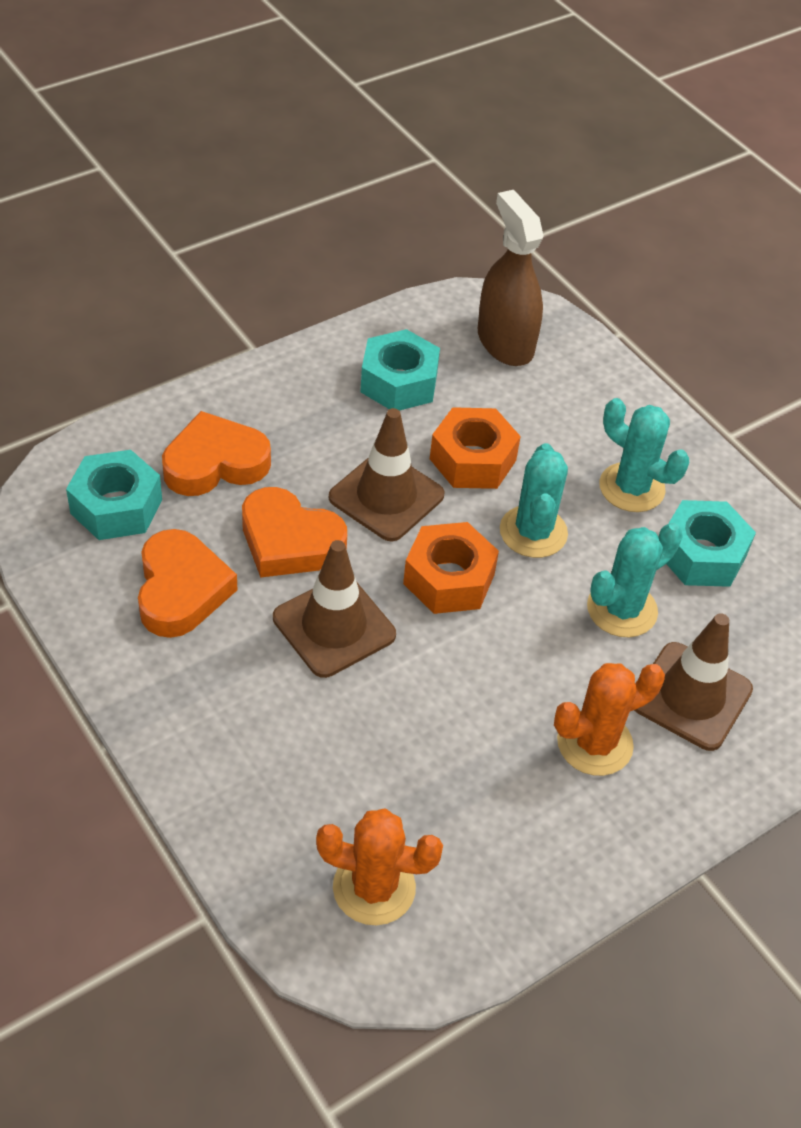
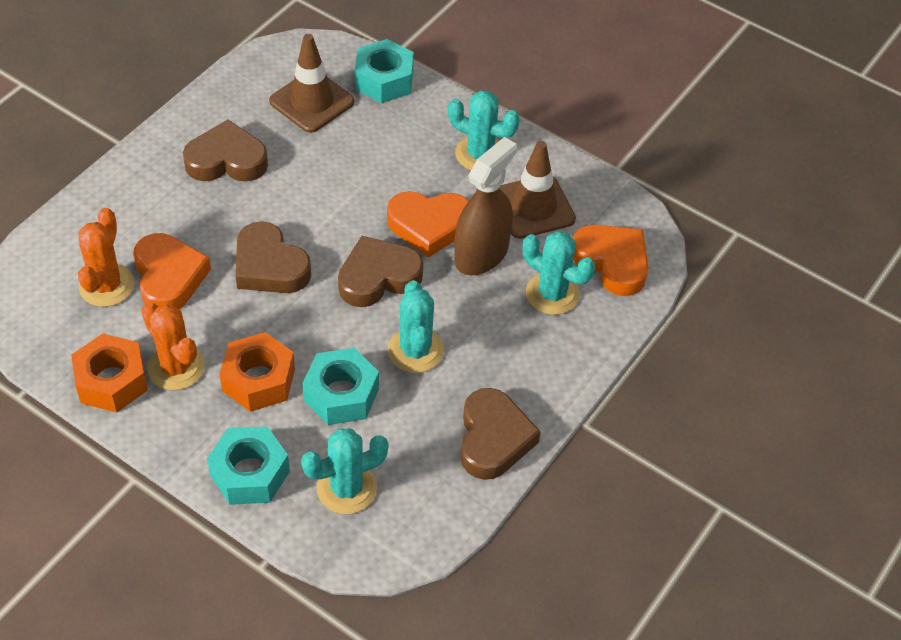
brown heart: 0 -> 4
brown traffic cone: 3 -> 2
turquoise cactus: 3 -> 4

